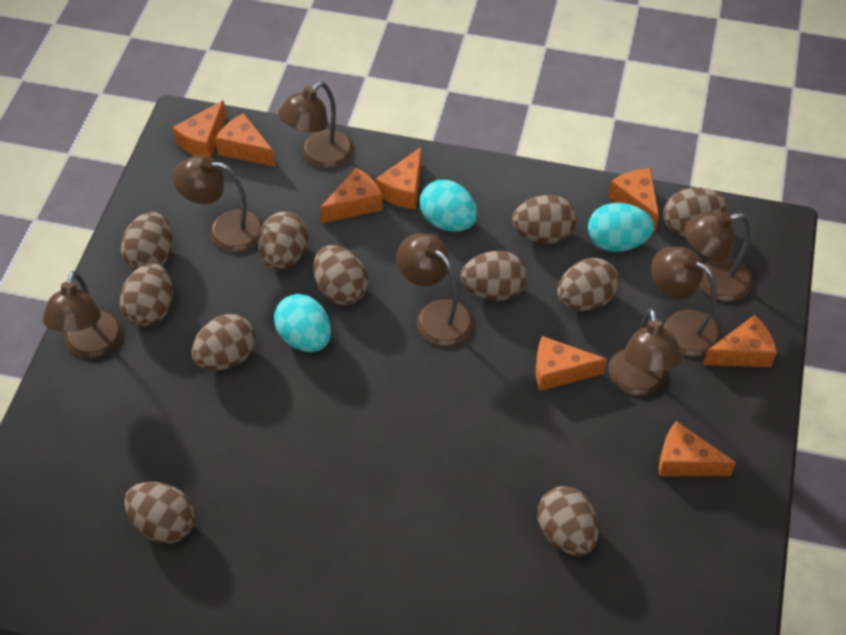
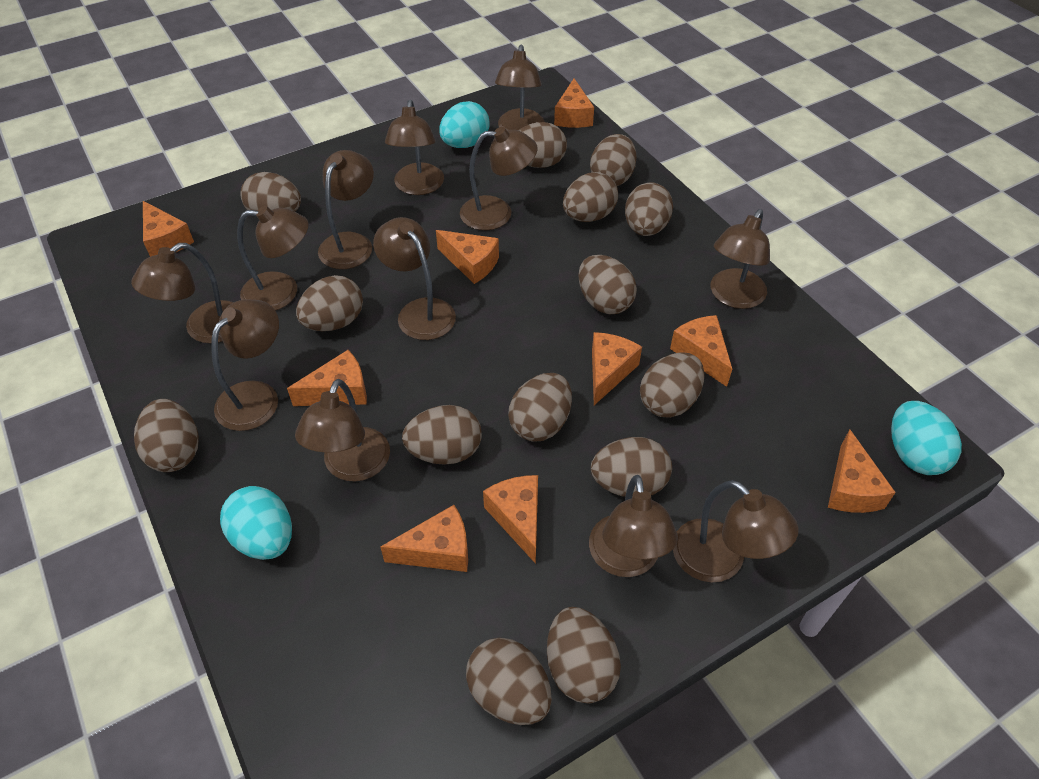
brown egg: 11 -> 14
brown lamp: 7 -> 12
orange cheese: 8 -> 9

